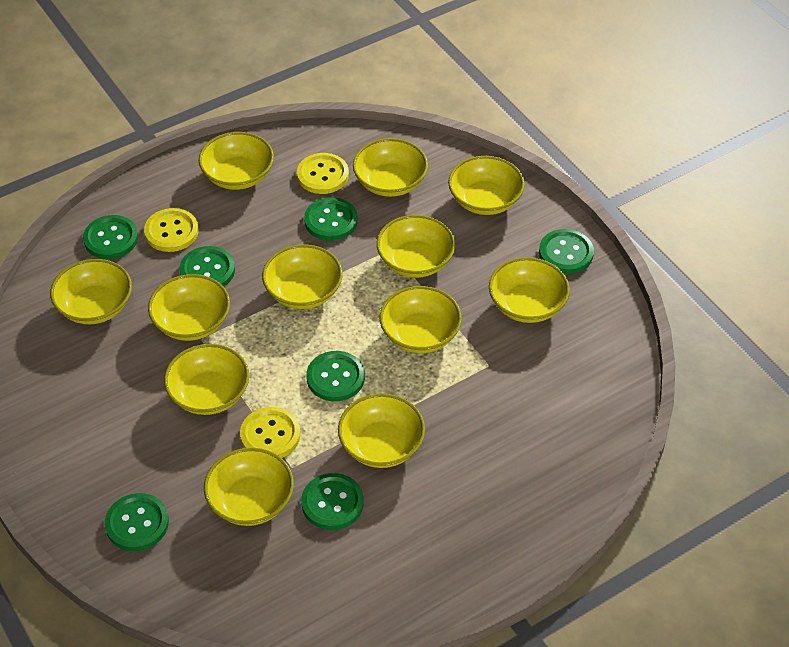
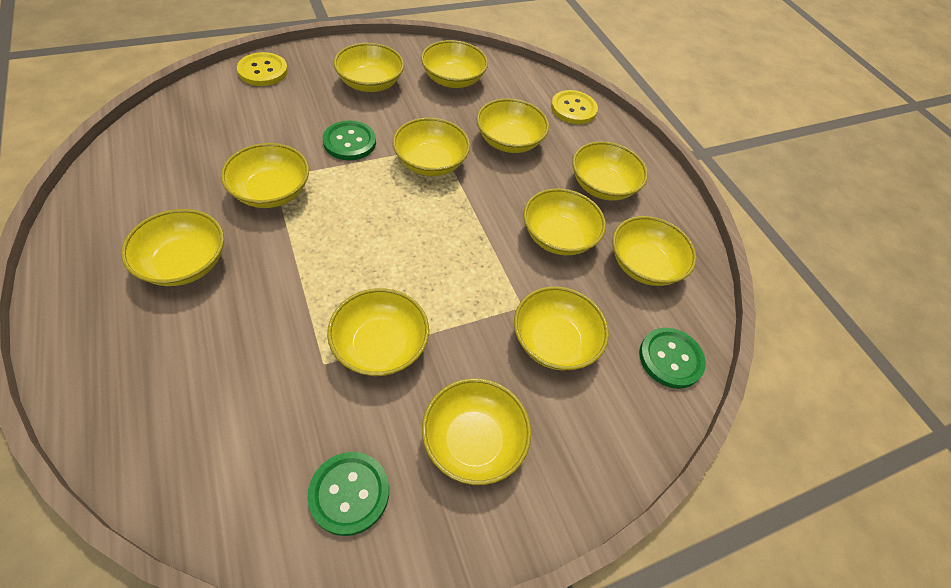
green button: 7 -> 3
yellow button: 3 -> 2

